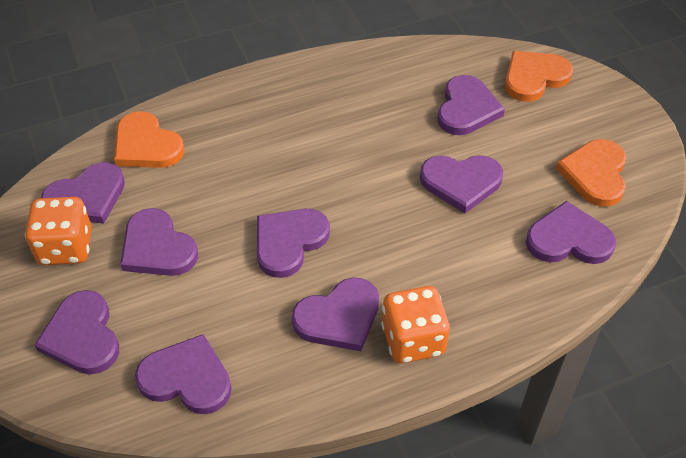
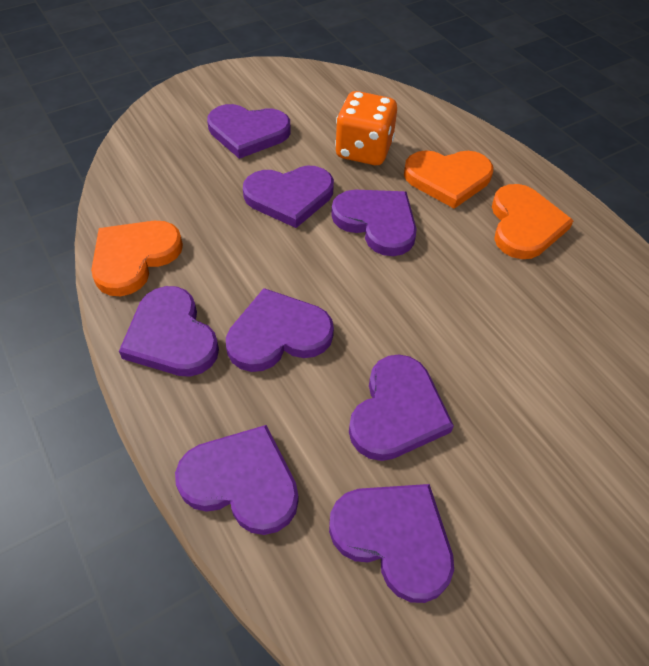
orange dice: 2 -> 1
purple heart: 9 -> 8

